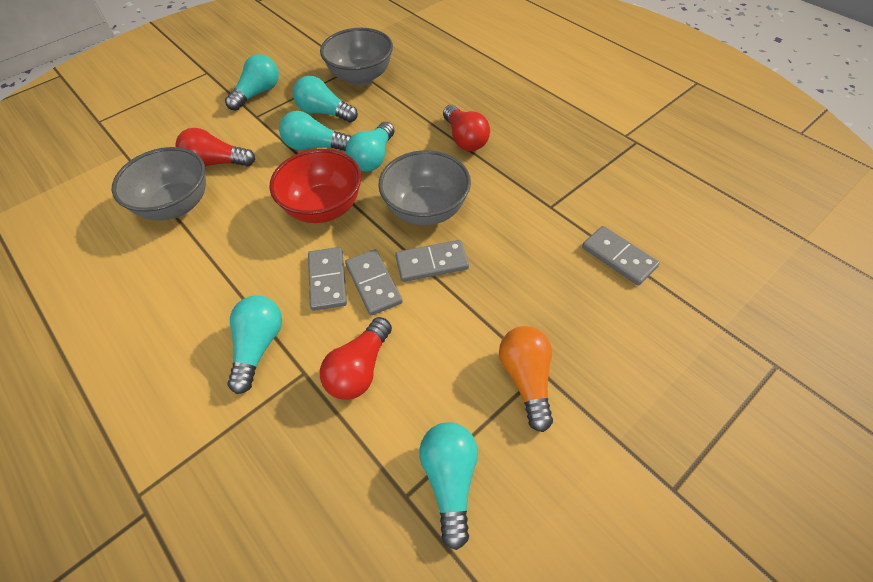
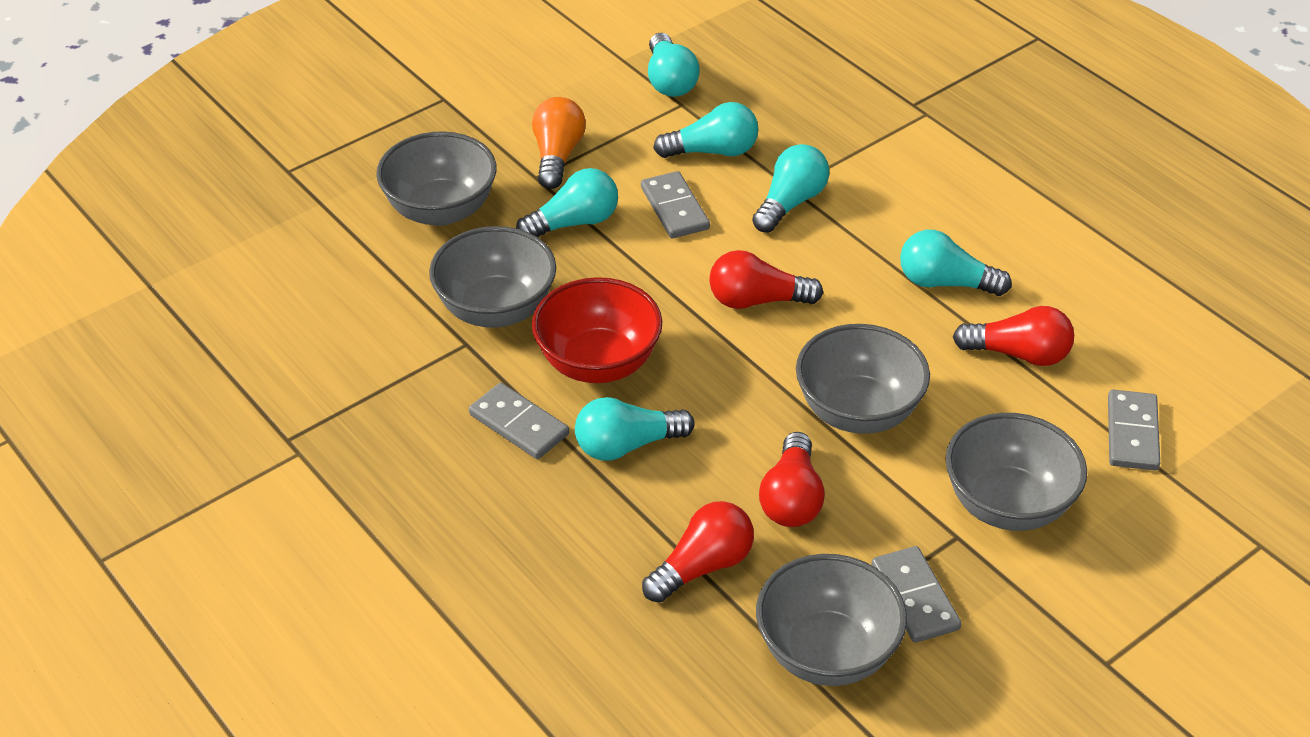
grey bowl: 3 -> 5
red light bulb: 3 -> 4

